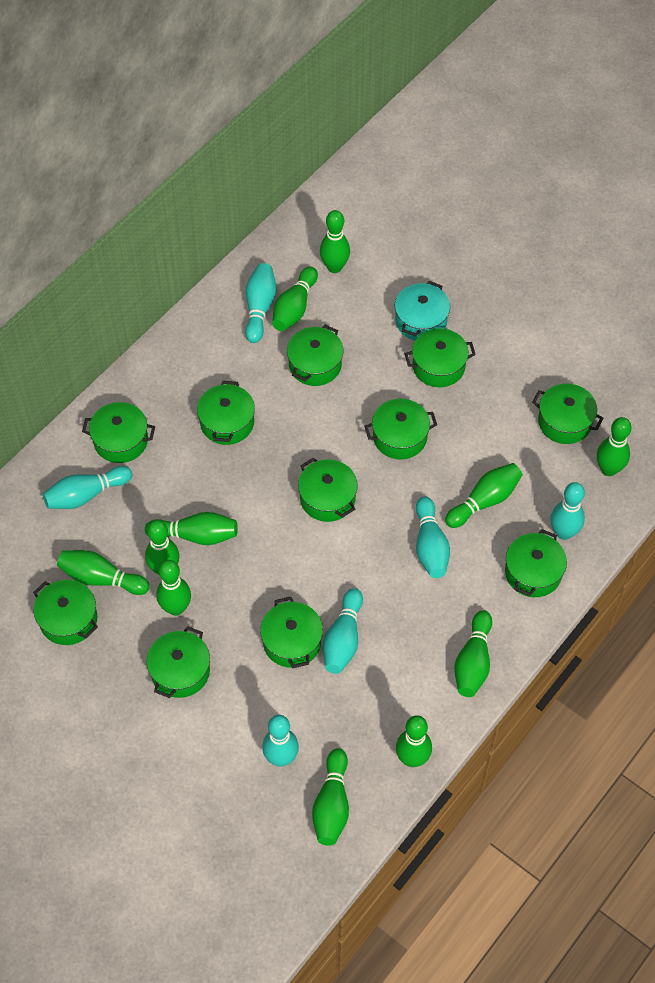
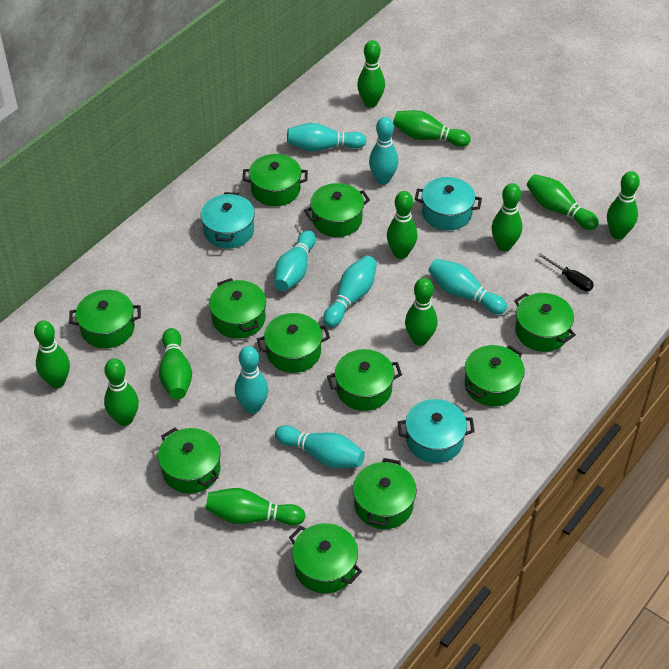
black screwdriver: 0 -> 1
turquoise bowling pin: 6 -> 7
turquoise pot: 1 -> 3

